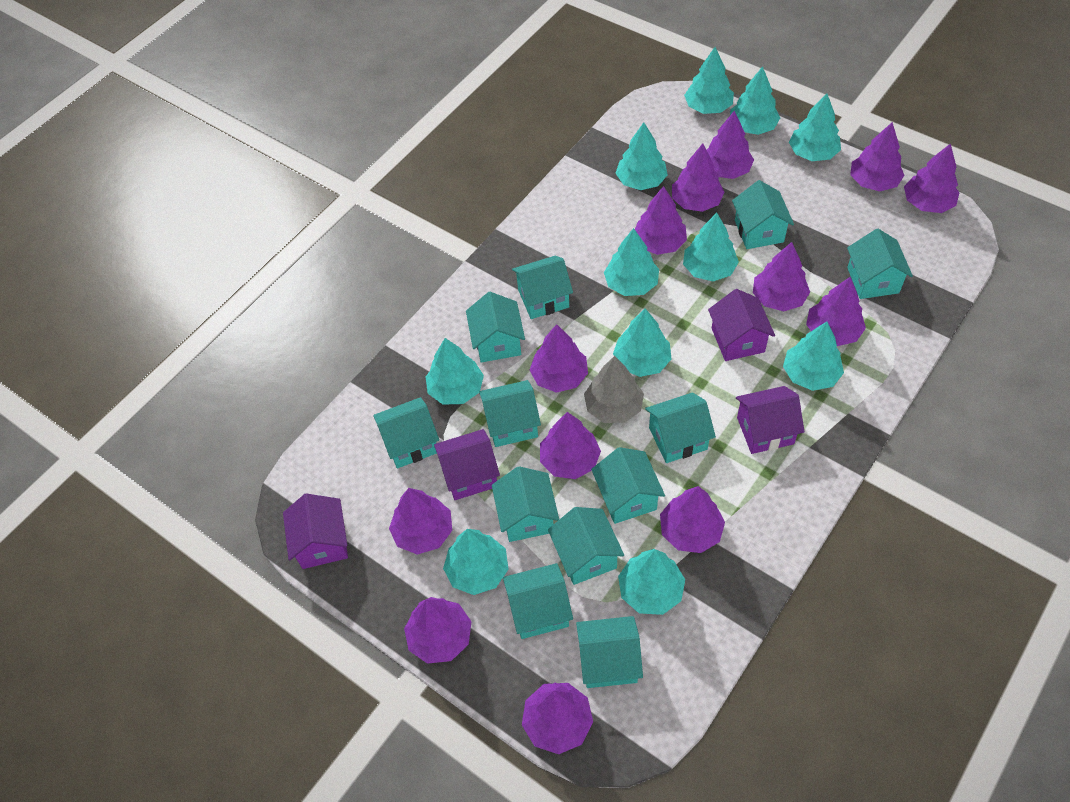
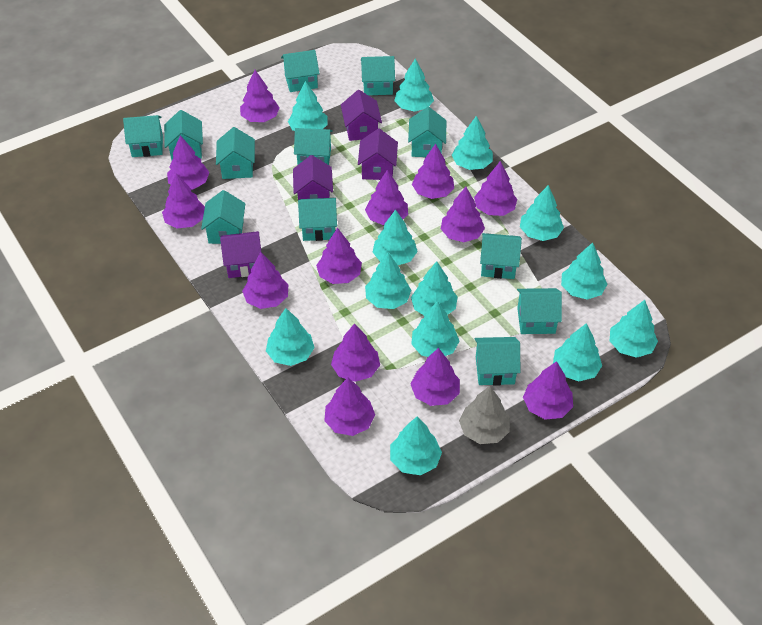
turquoise tree: 11 -> 13

